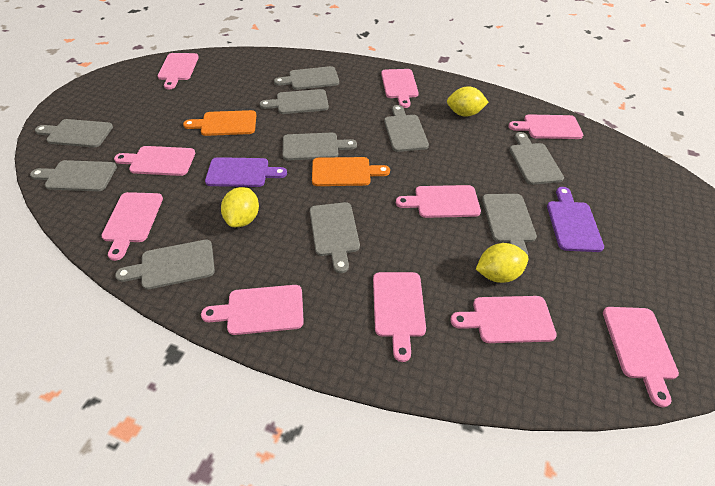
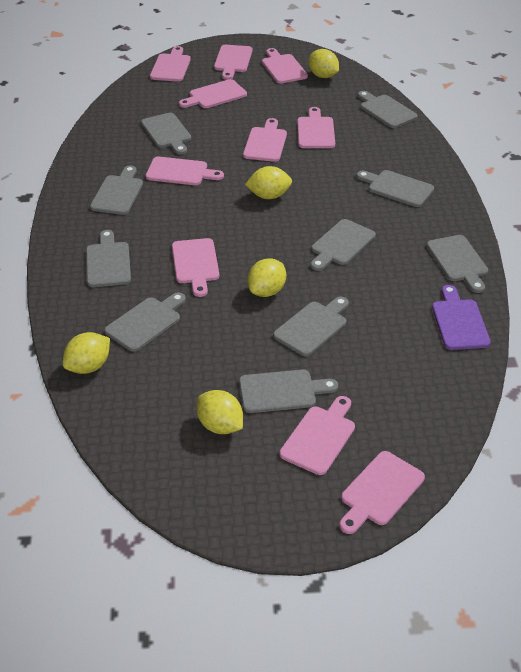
orange cutting board: 2 -> 0
purple cutting board: 2 -> 1
yellow lemon: 3 -> 5

